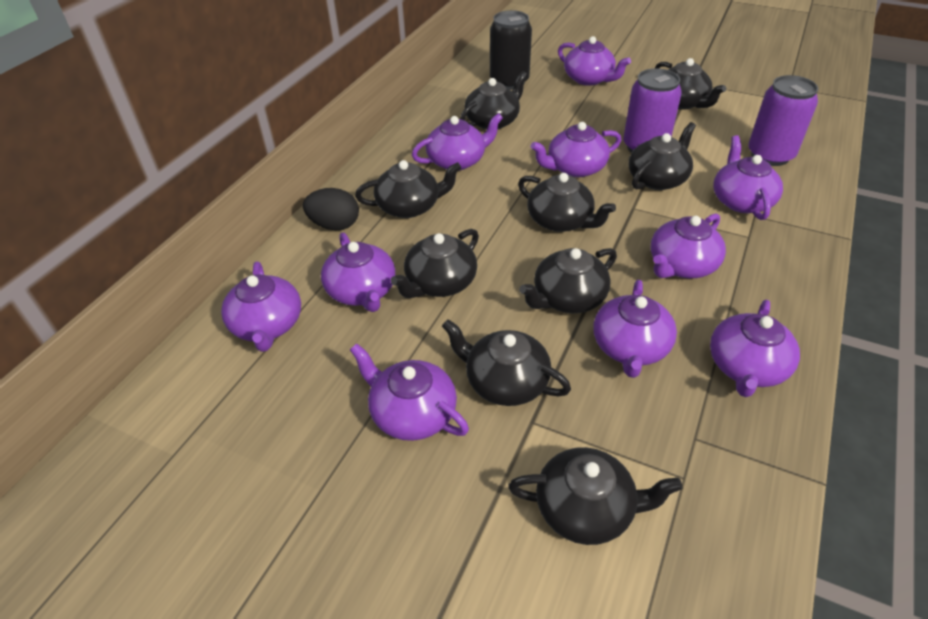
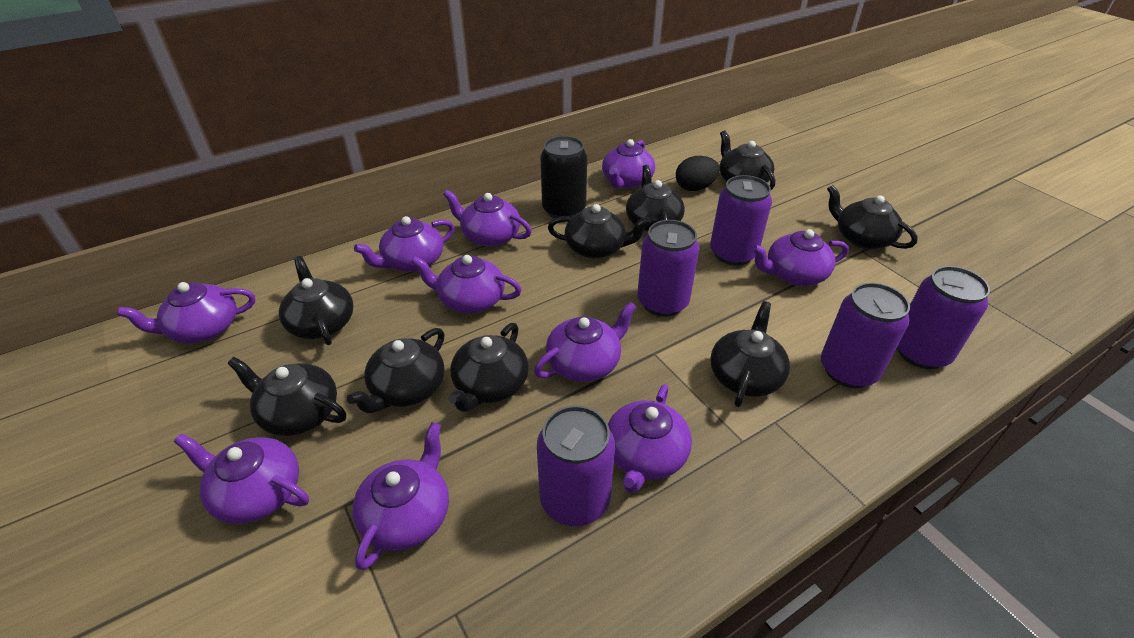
purple can: 2 -> 5

